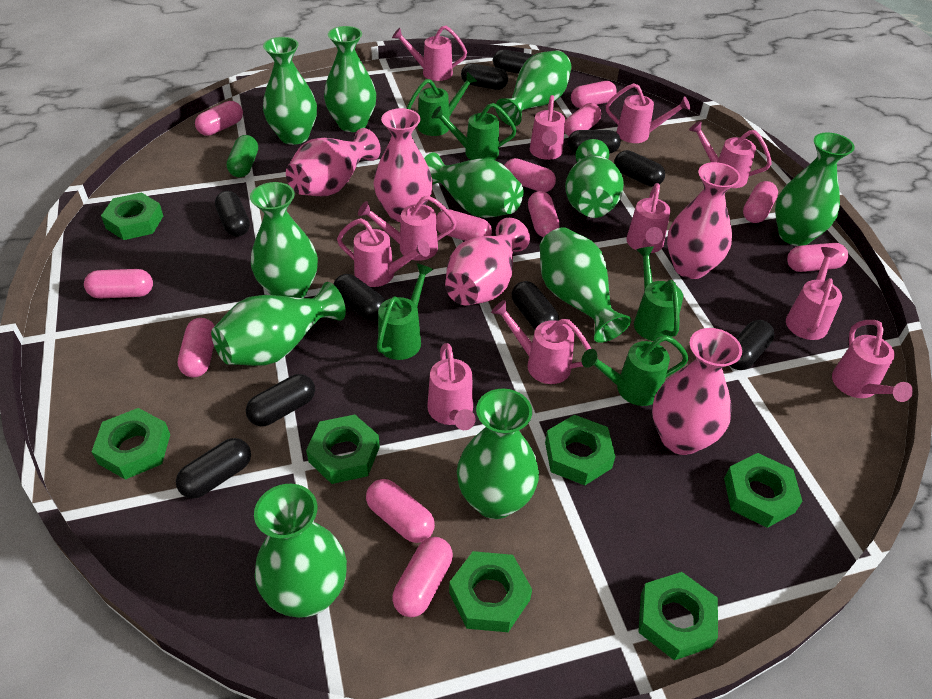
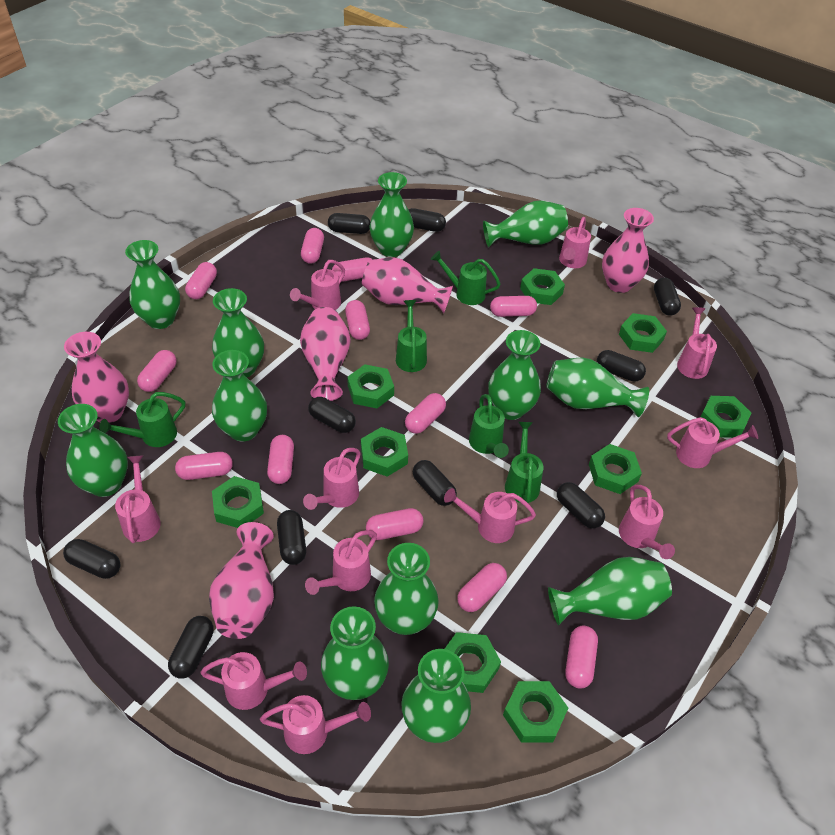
green capsule: 1 -> 0
green nut: 7 -> 9
green vase: 11 -> 12

